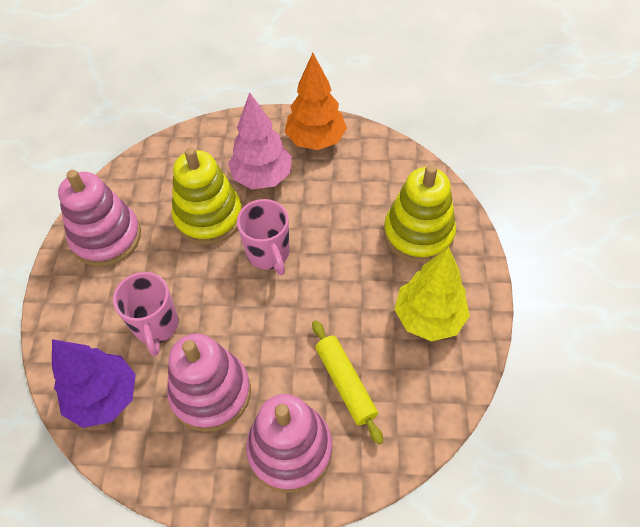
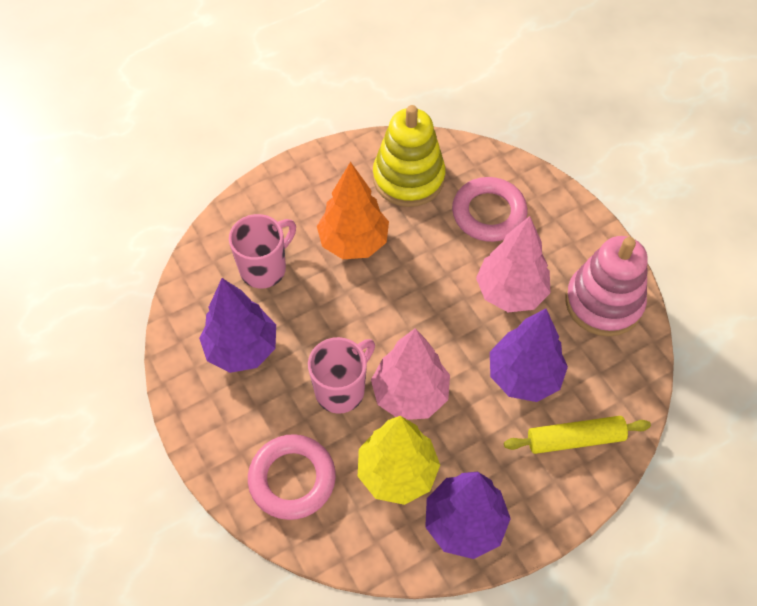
pink ring: 0 -> 2
pink stacking toy: 3 -> 1
pink tree: 1 -> 2
purple tree: 1 -> 3
yellow stacking toy: 2 -> 1

